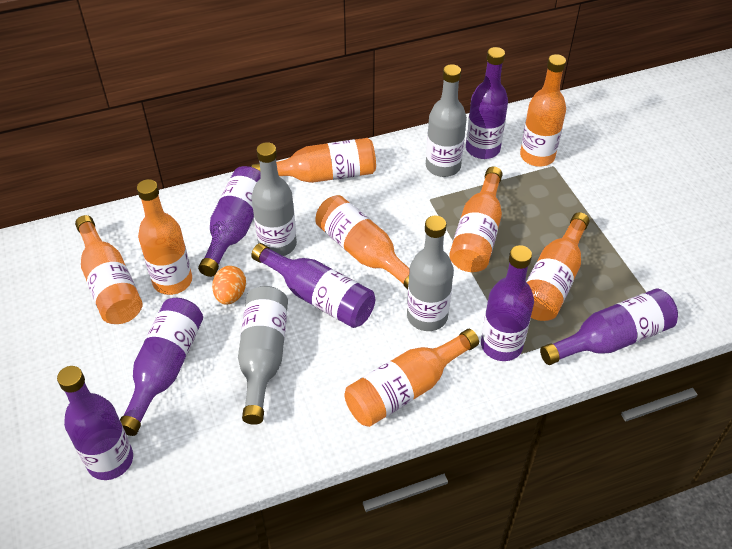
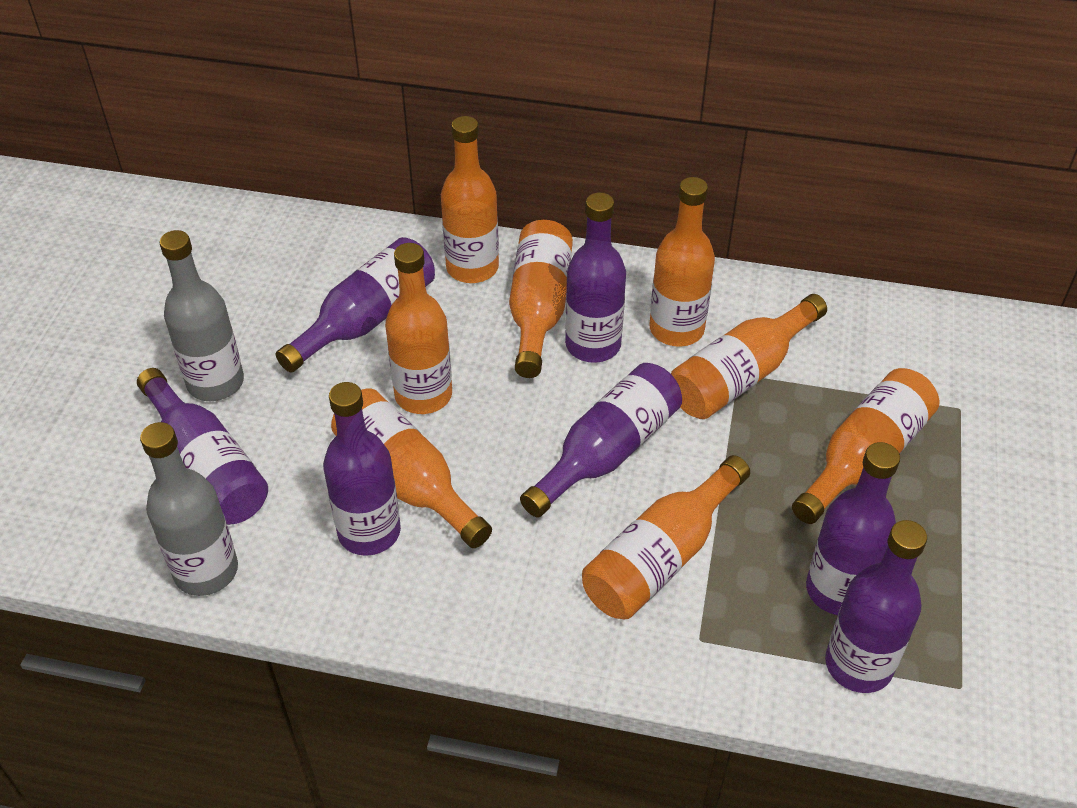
grey bottle: 4 -> 2
orange egg: 1 -> 0

